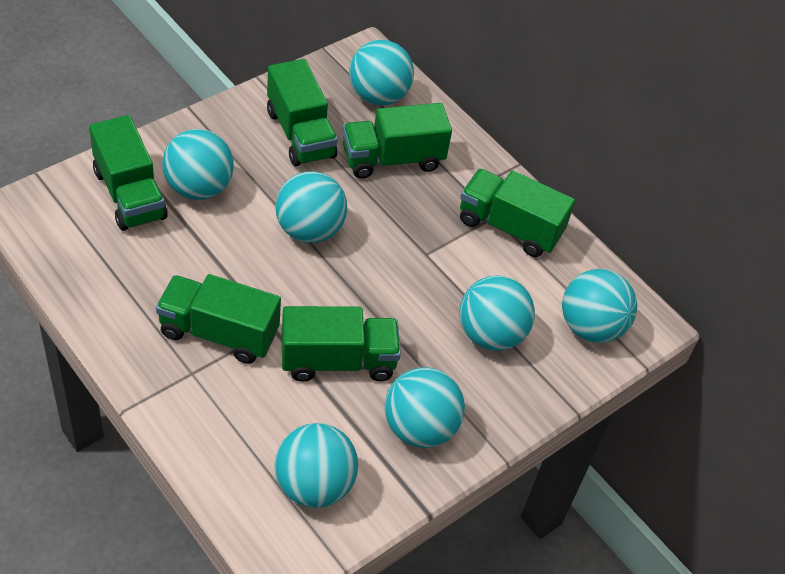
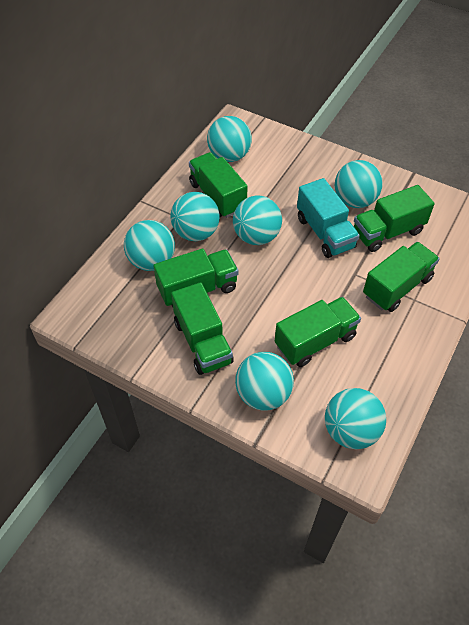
turquoise truck: 0 -> 1

